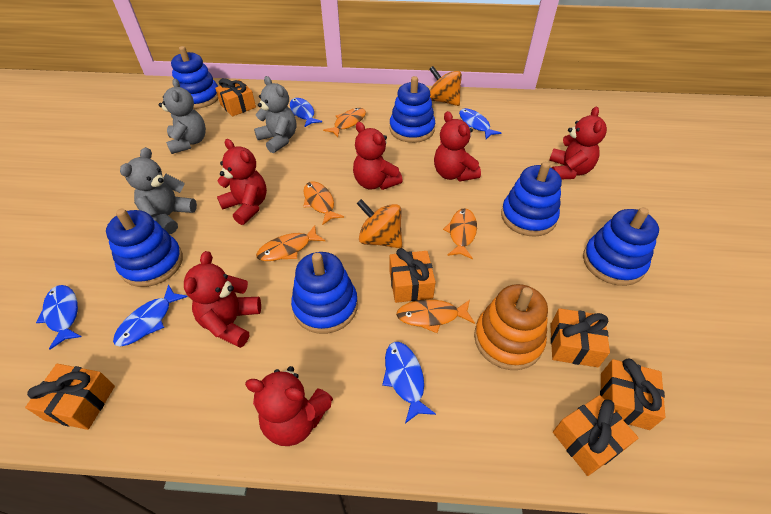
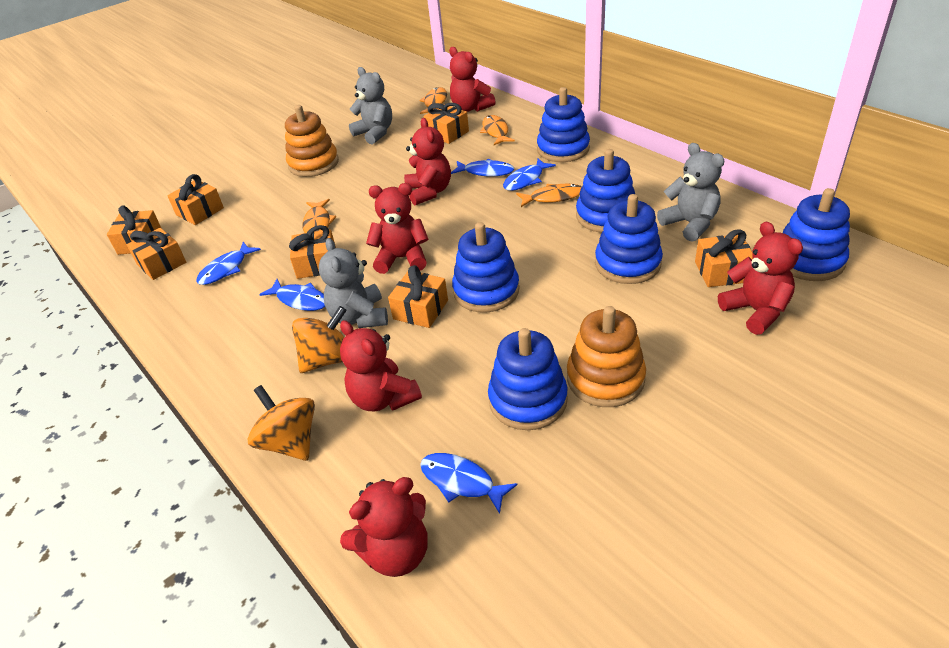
orange fish: 5 -> 4
orange gift: 6 -> 7
orange stacking toy: 1 -> 2

